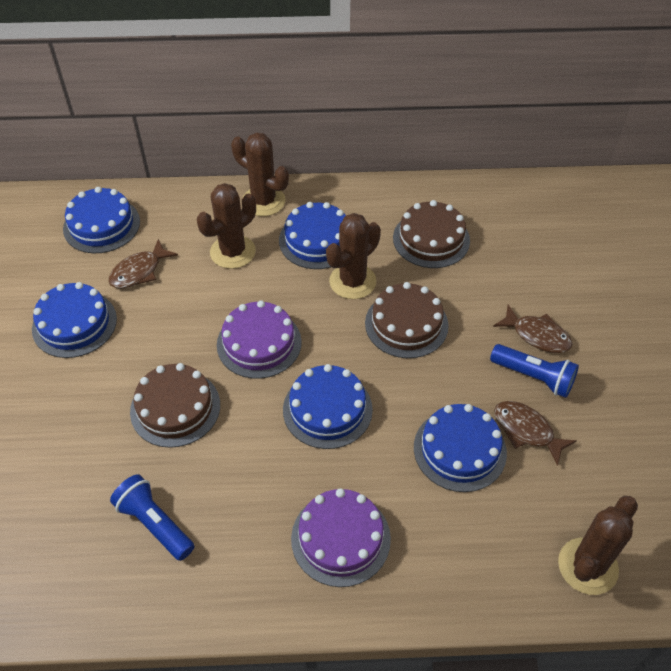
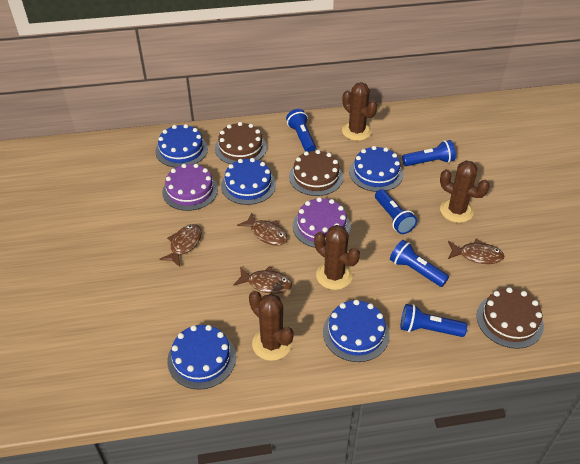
blue flashlight: 2 -> 5
brown fish: 3 -> 4

